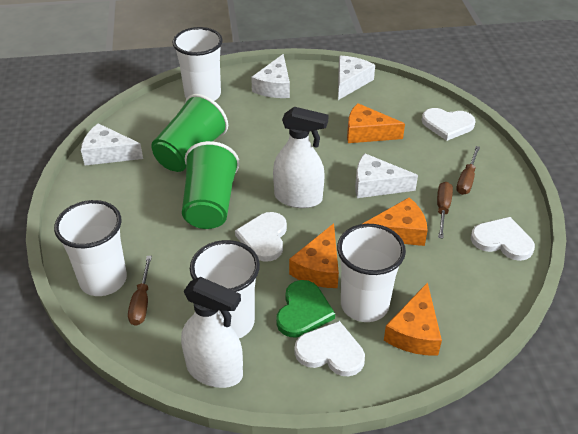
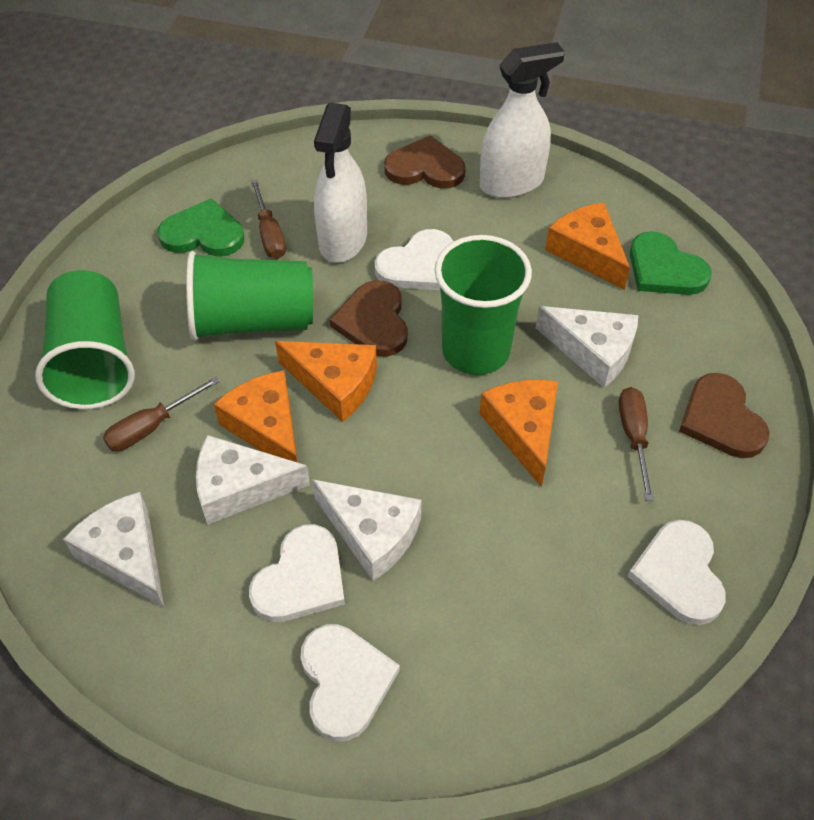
brown heart: 0 -> 3
green cup: 2 -> 3
green heart: 1 -> 2
white cup: 4 -> 0

